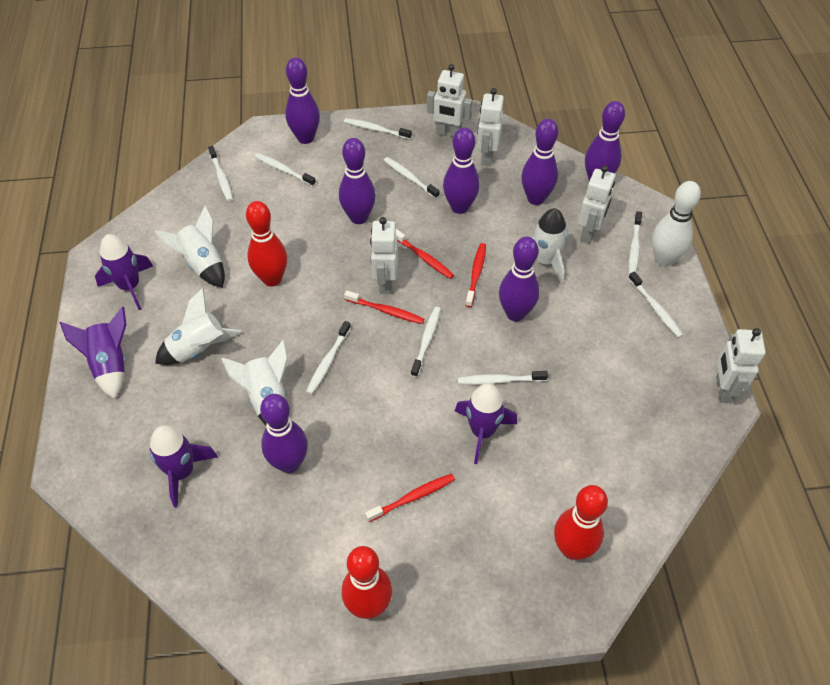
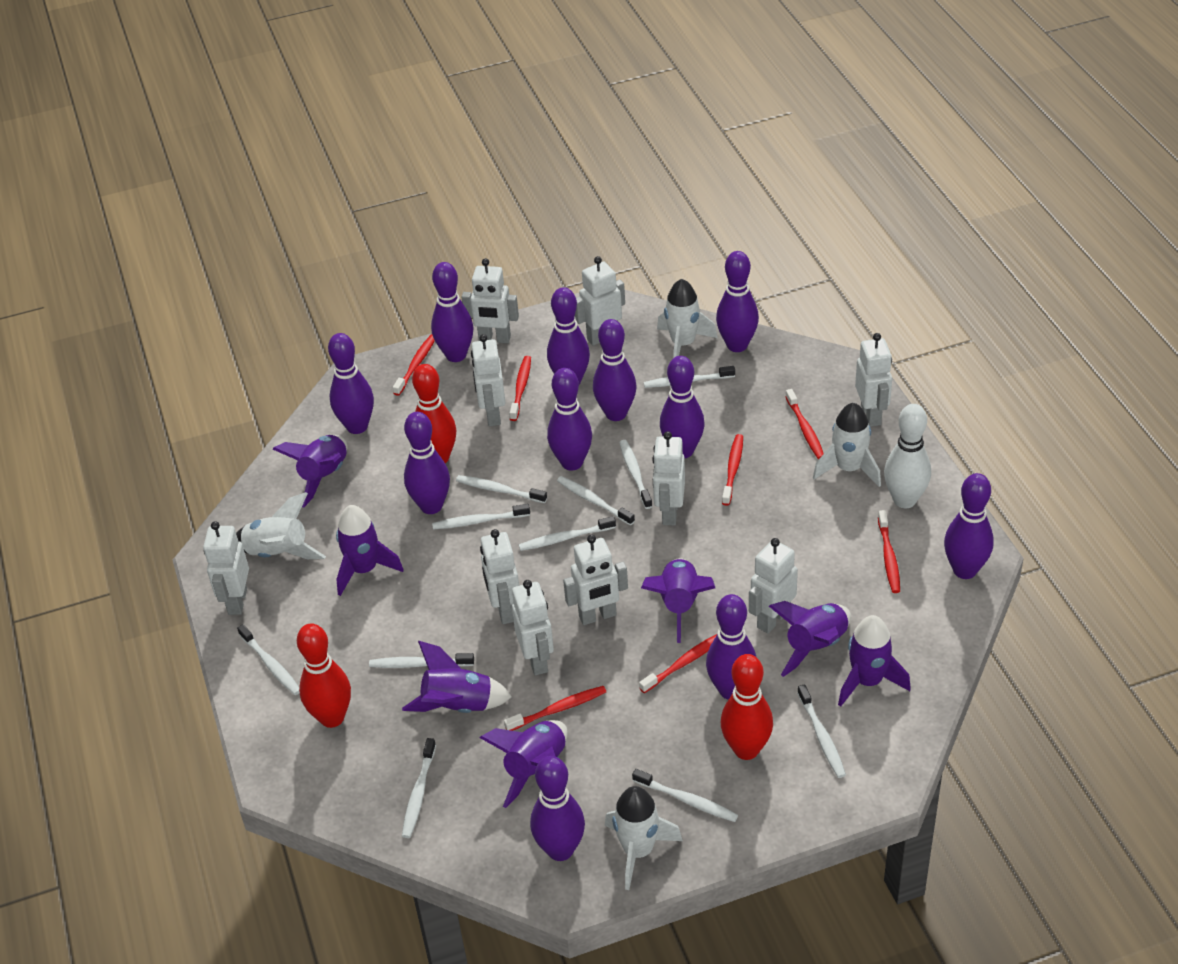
purple bowling pin: 7 -> 11
purple rocket: 4 -> 7
red toothbrush: 4 -> 7
white robot: 5 -> 10
white toothbrush: 9 -> 11

